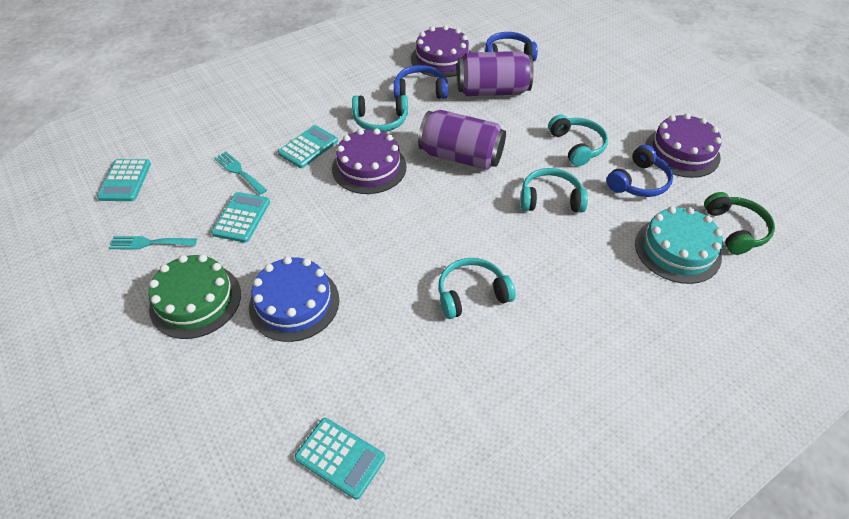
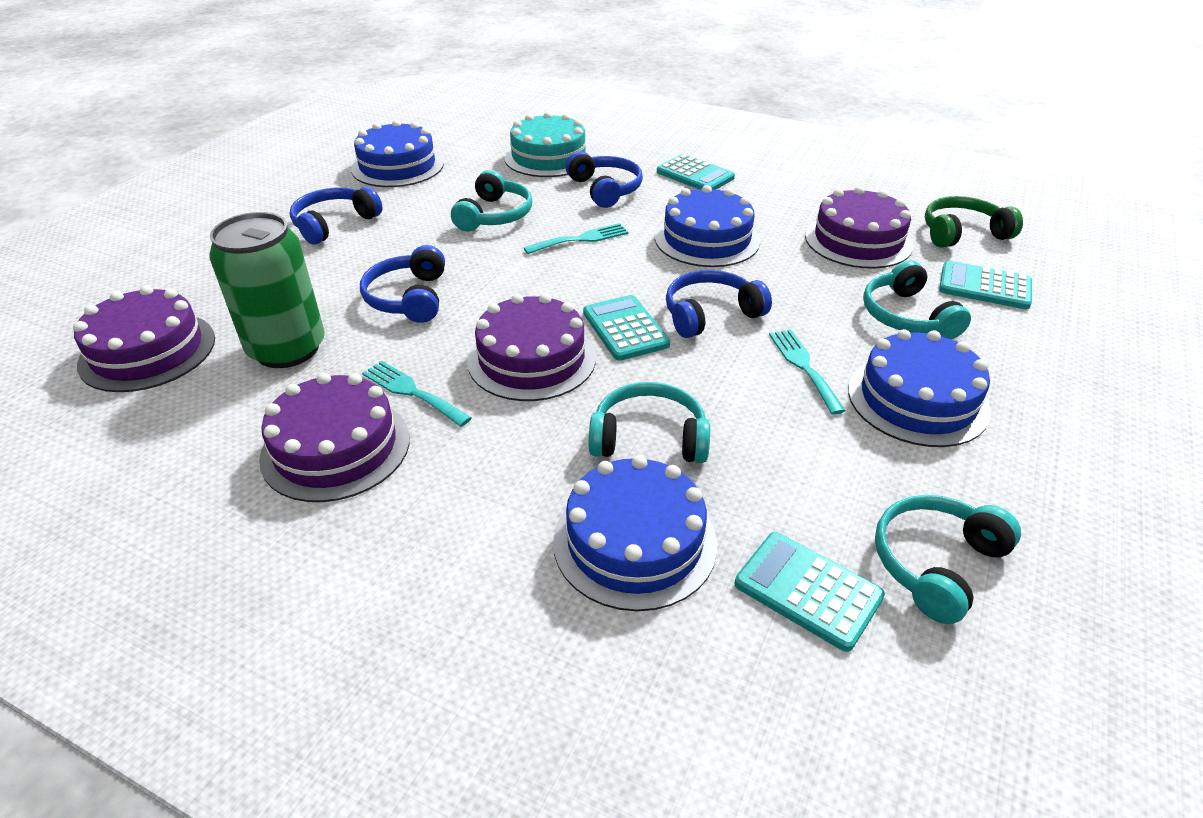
blue cake: 1 -> 4
blue headphones: 3 -> 4
green cake: 1 -> 0
green can: 0 -> 1
purple cake: 3 -> 4
purple can: 2 -> 0
turquoise fork: 2 -> 3

